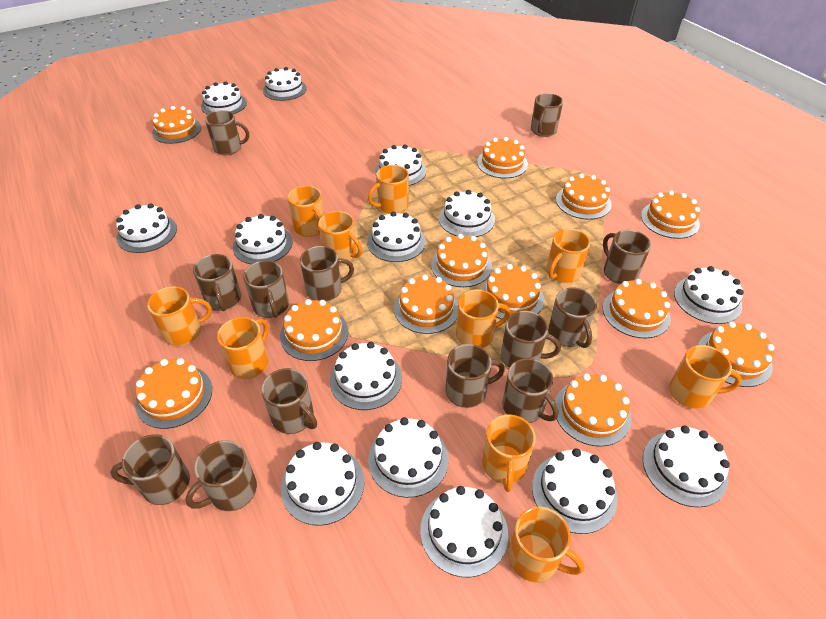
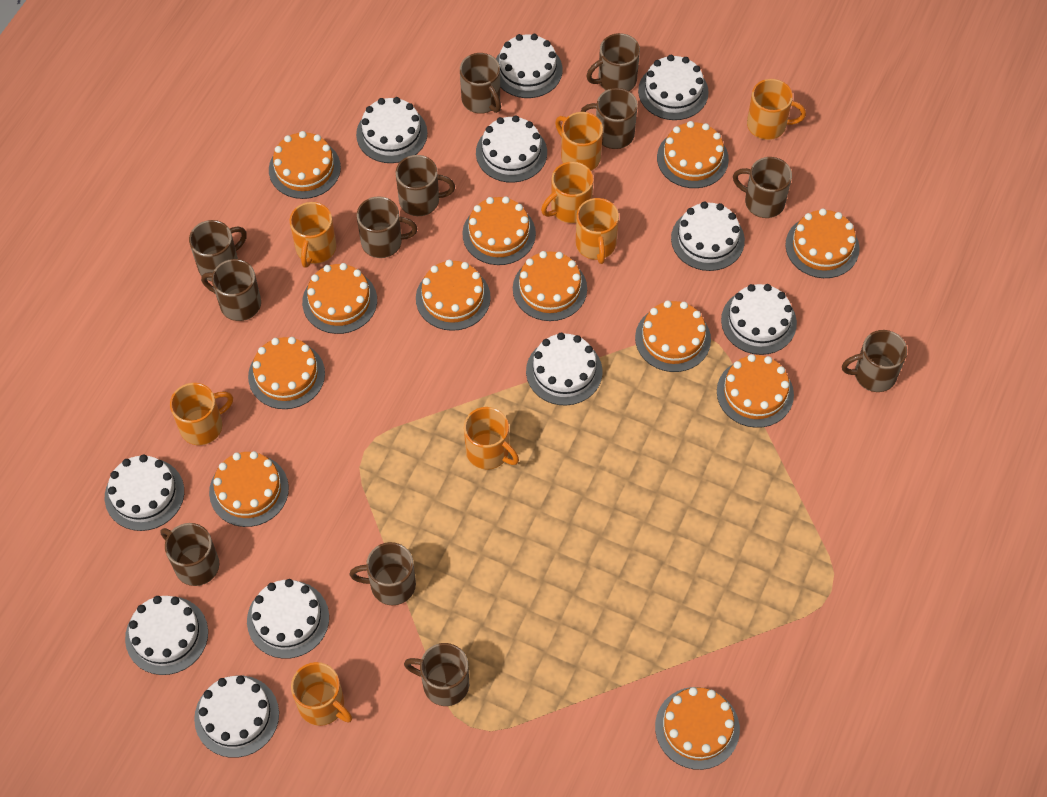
brown mug: 13 -> 12
orange mug: 10 -> 8
white cake: 14 -> 11

